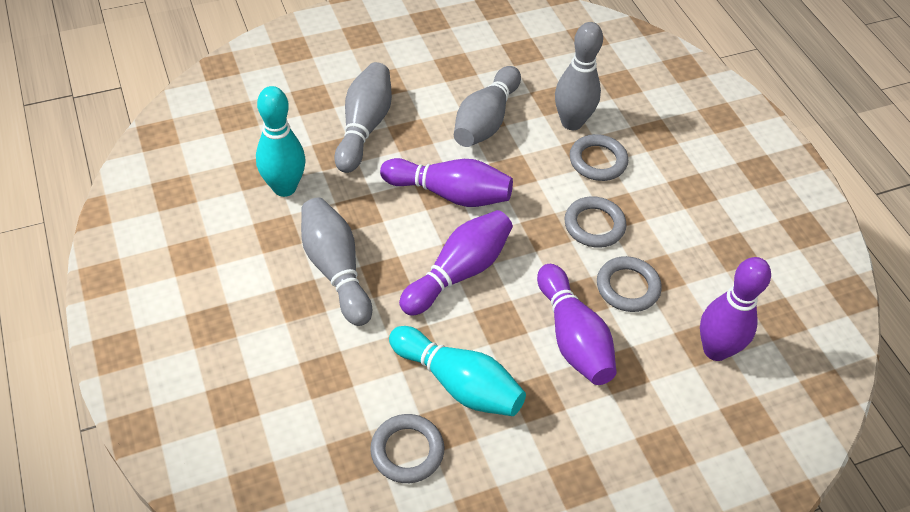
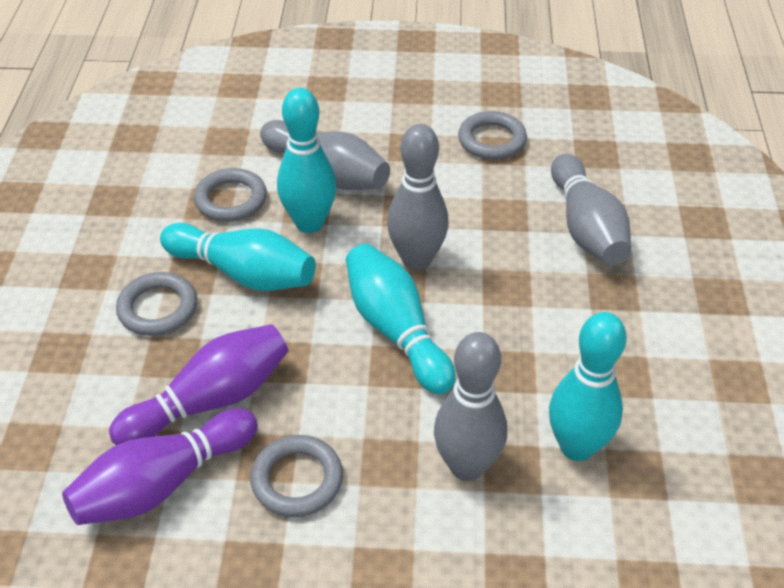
purple bowling pin: 4 -> 2
turquoise bowling pin: 2 -> 4

